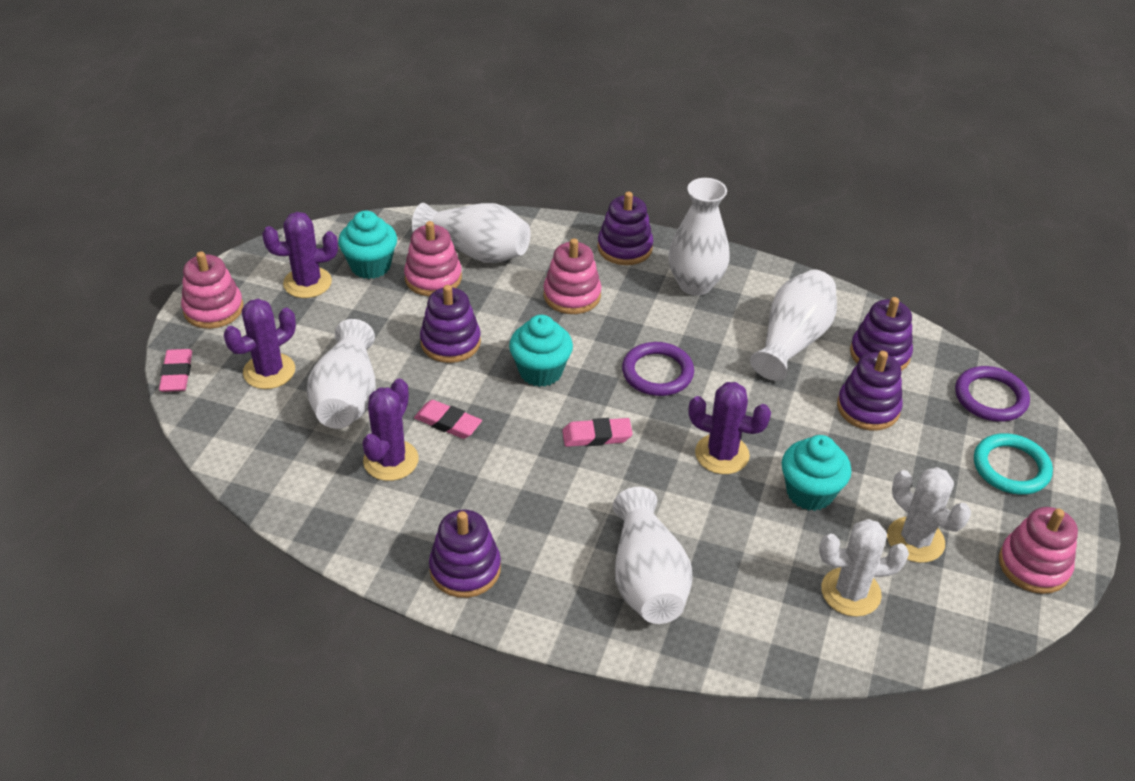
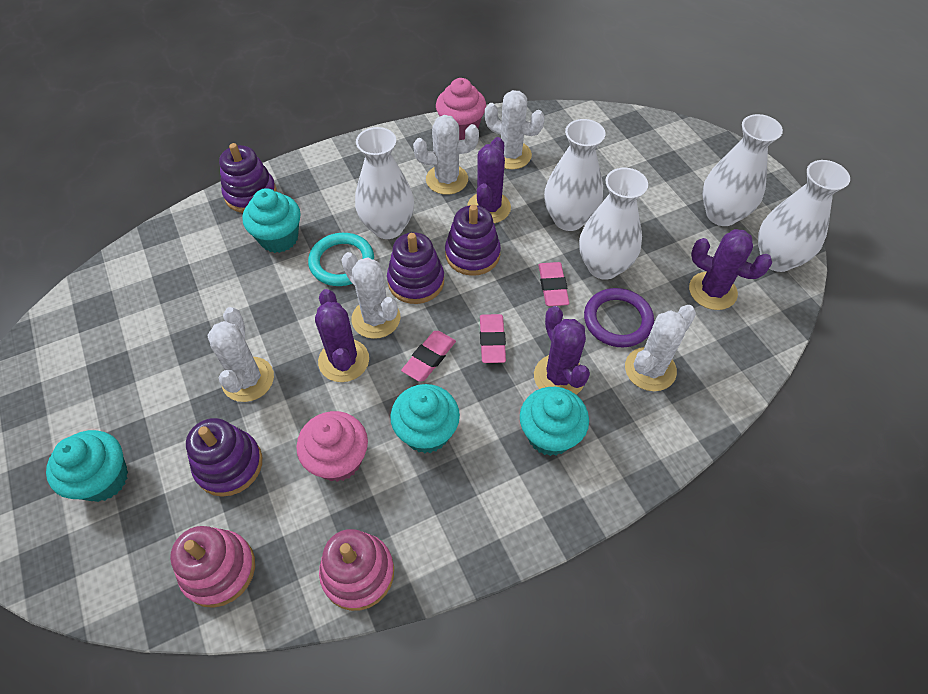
pink cupcake: 0 -> 2
pink stacking toy: 4 -> 2
purple ring: 2 -> 1
purple stacking toy: 5 -> 4
turquoise cupcake: 3 -> 4
white cactus: 2 -> 5

